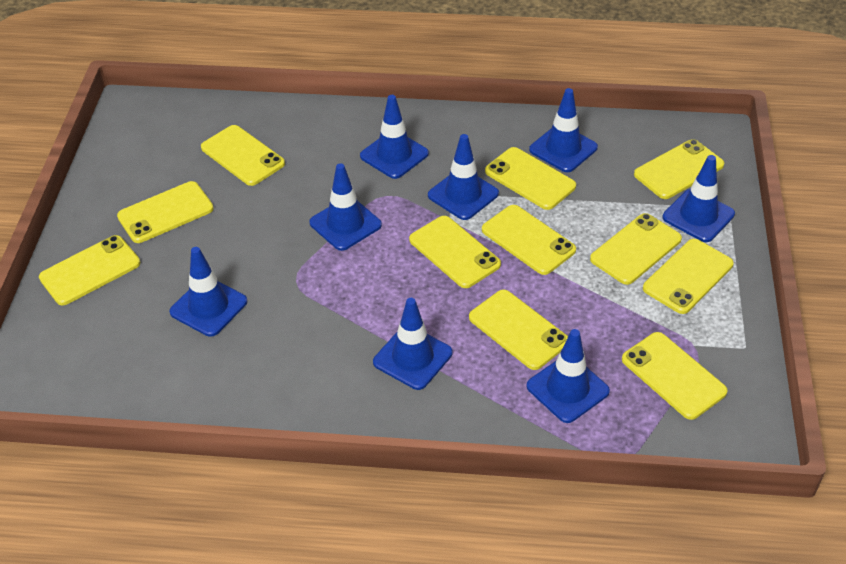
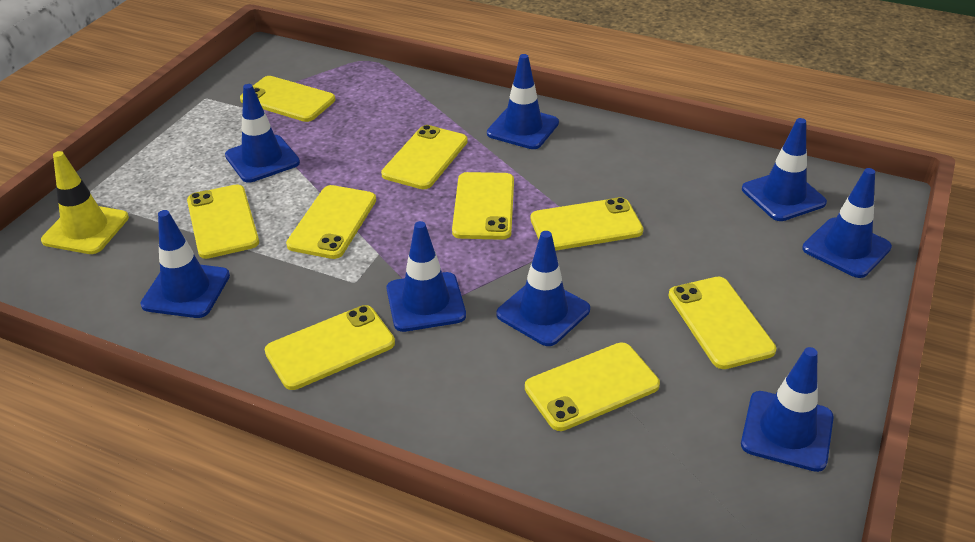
yellow phone: 11 -> 9
yellow traffic cone: 0 -> 1

